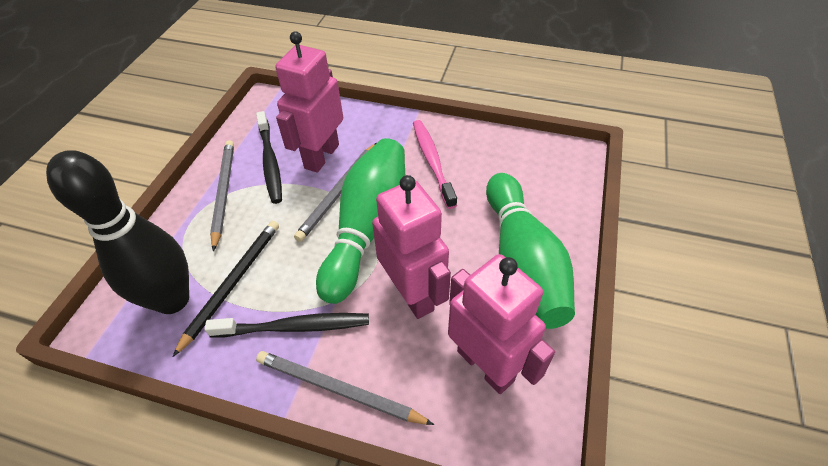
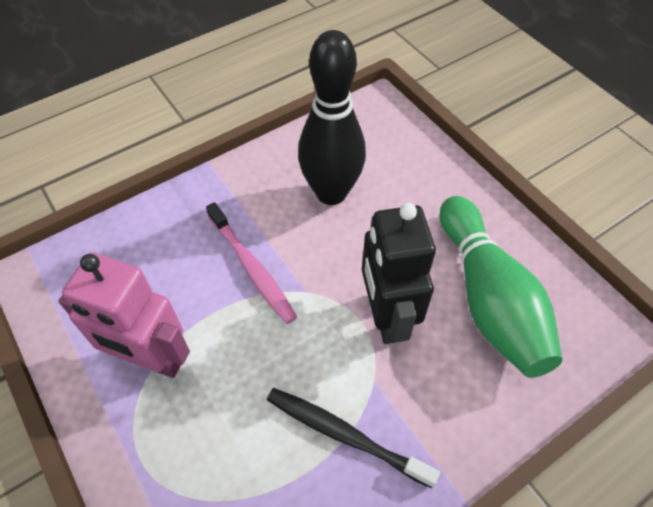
black pencil: 1 -> 0
black robot: 0 -> 1
black toothbrush: 2 -> 1
green bowling pin: 2 -> 1
grey pencil: 3 -> 0
pink robot: 3 -> 1

